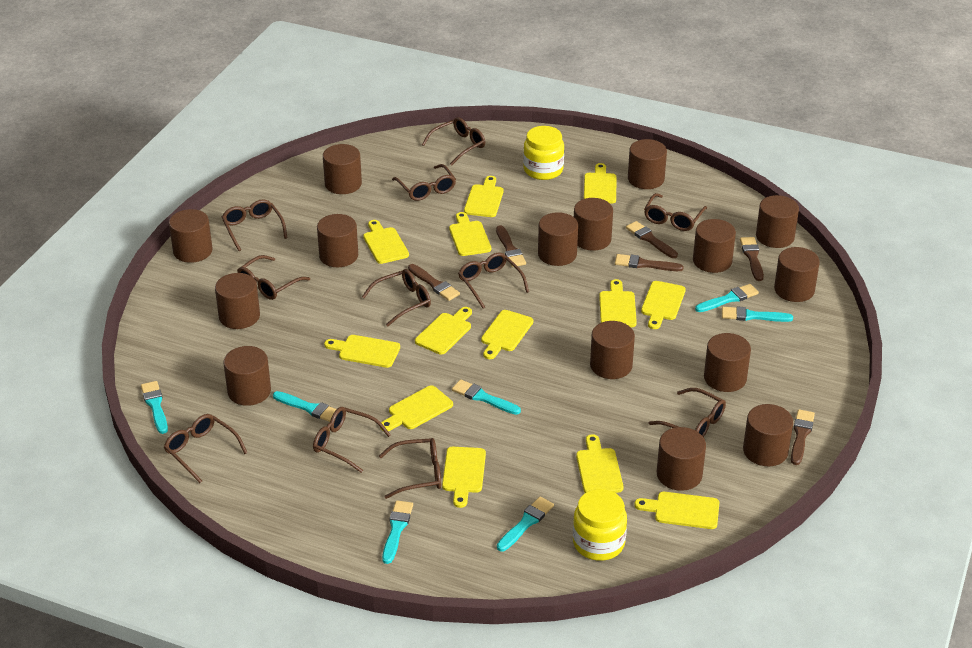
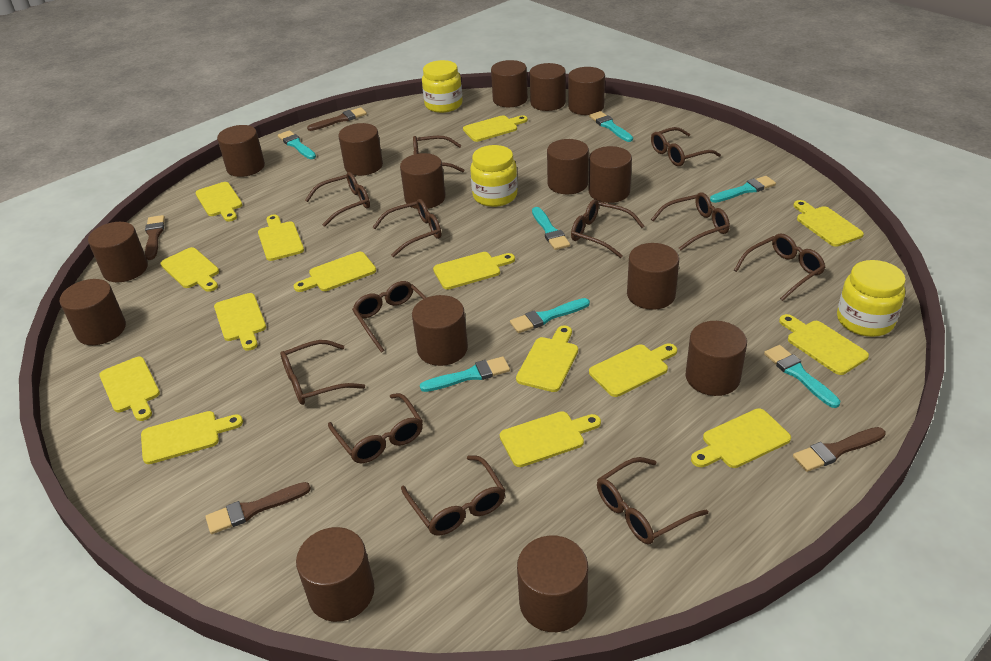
brown brush: 6 -> 4
brown glasses: 11 -> 12
yellow cutting board: 13 -> 15
yellow jar: 2 -> 3

